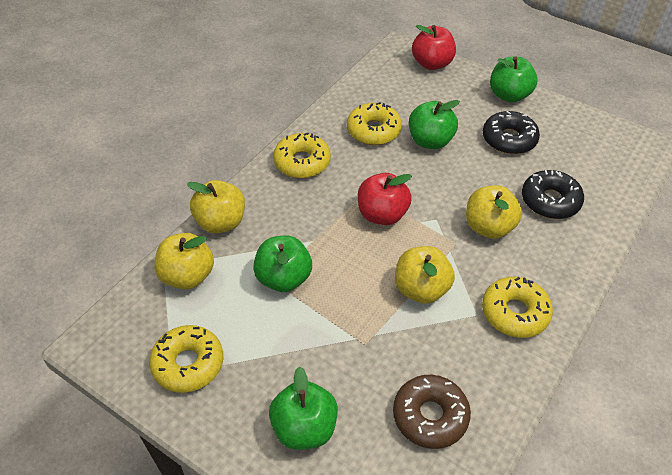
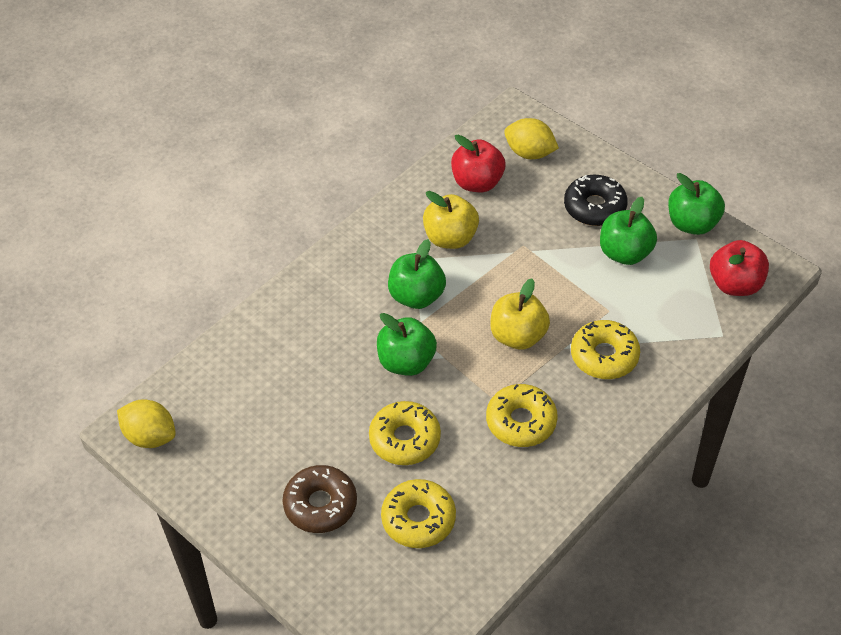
black donut: 2 -> 1
yellow apple: 4 -> 2
yellow lemon: 0 -> 2

